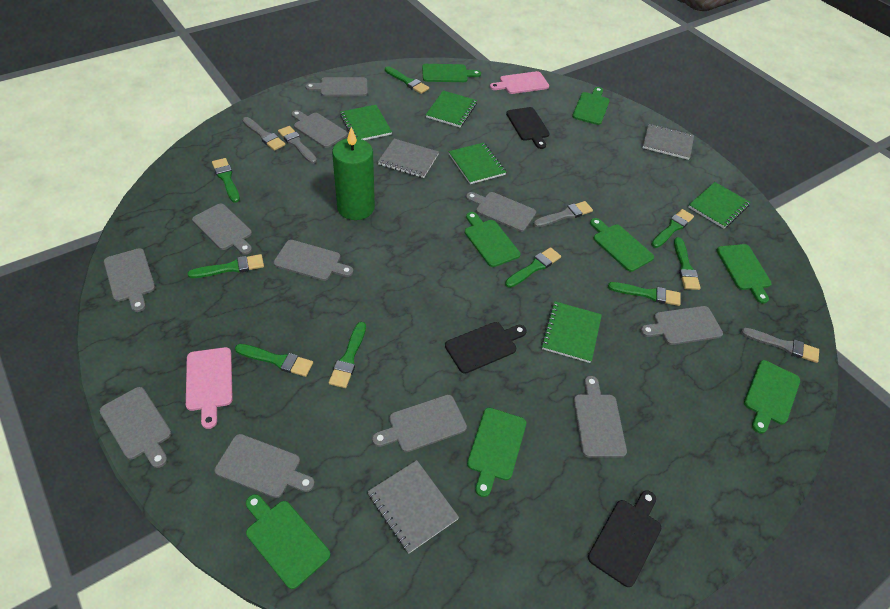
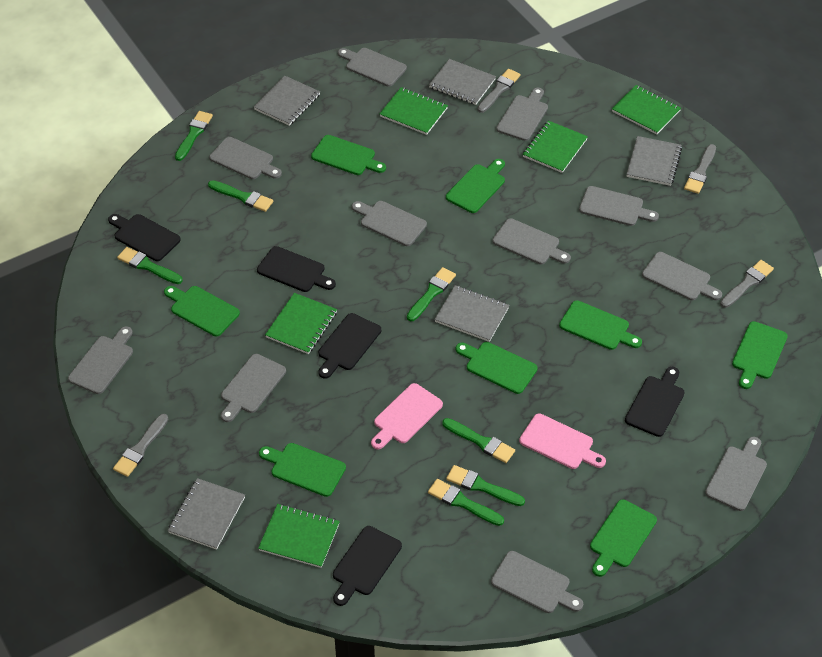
black cutting board: 3 -> 5
green brush: 9 -> 7
green candle: 1 -> 0
grey notebook: 3 -> 5

